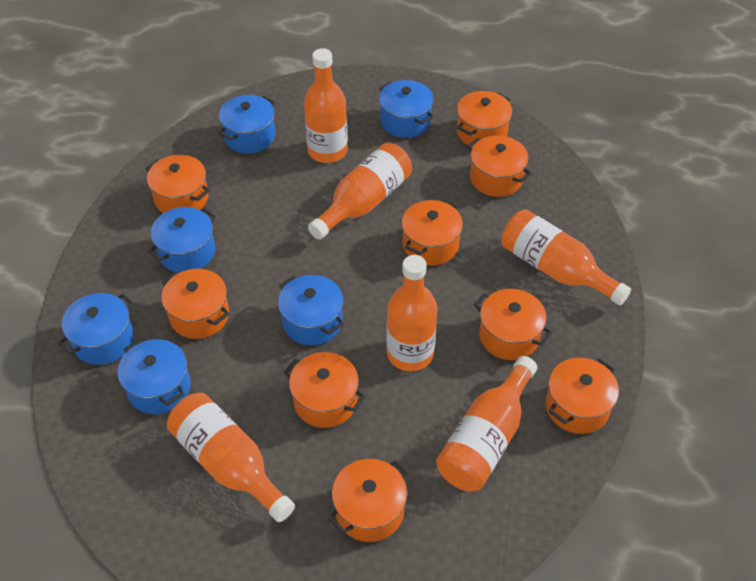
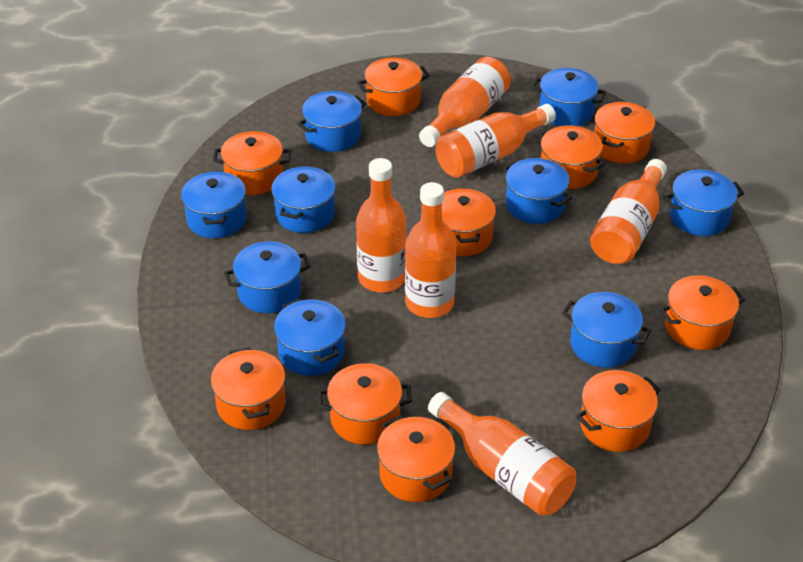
blue pot: 6 -> 9
orange pot: 9 -> 10

